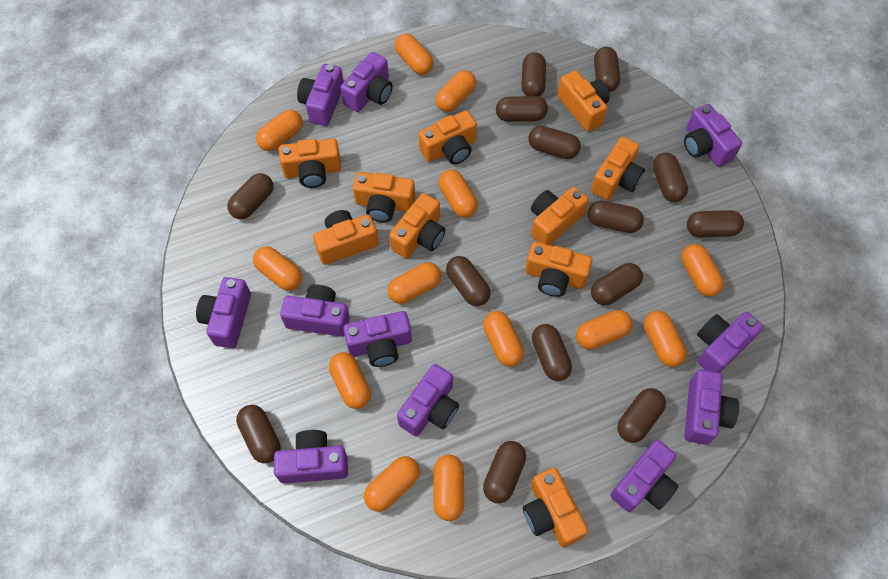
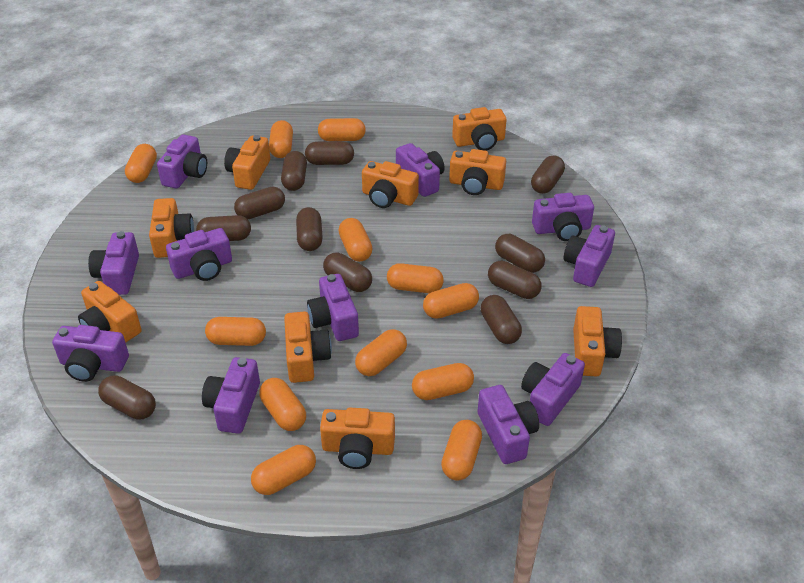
brown capsule: 14 -> 11
orange camera: 10 -> 9
orange capsule: 13 -> 12

